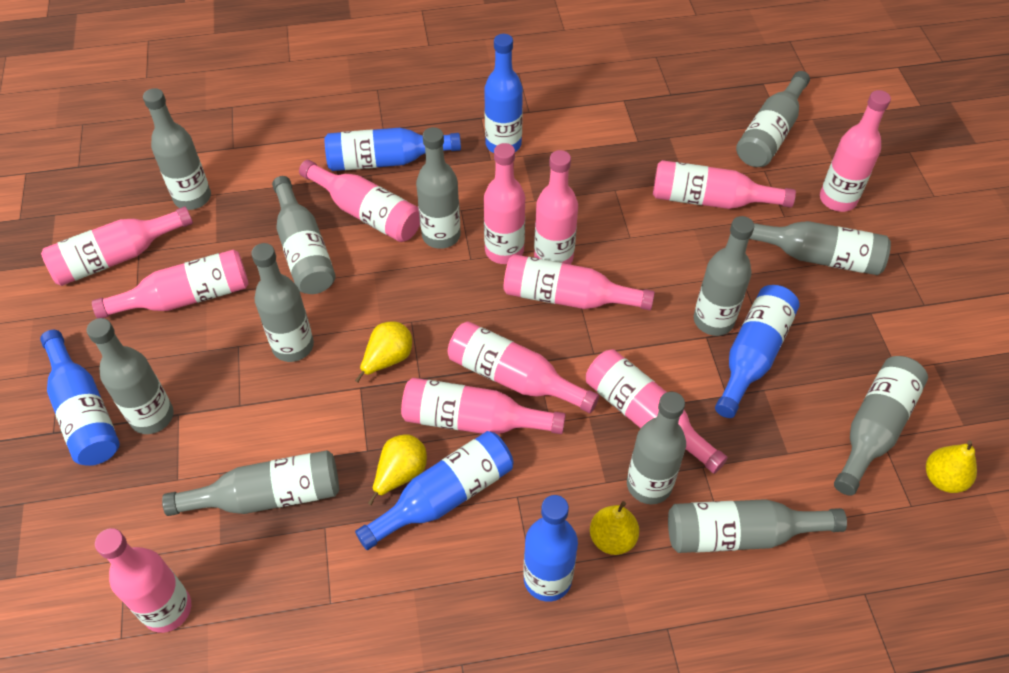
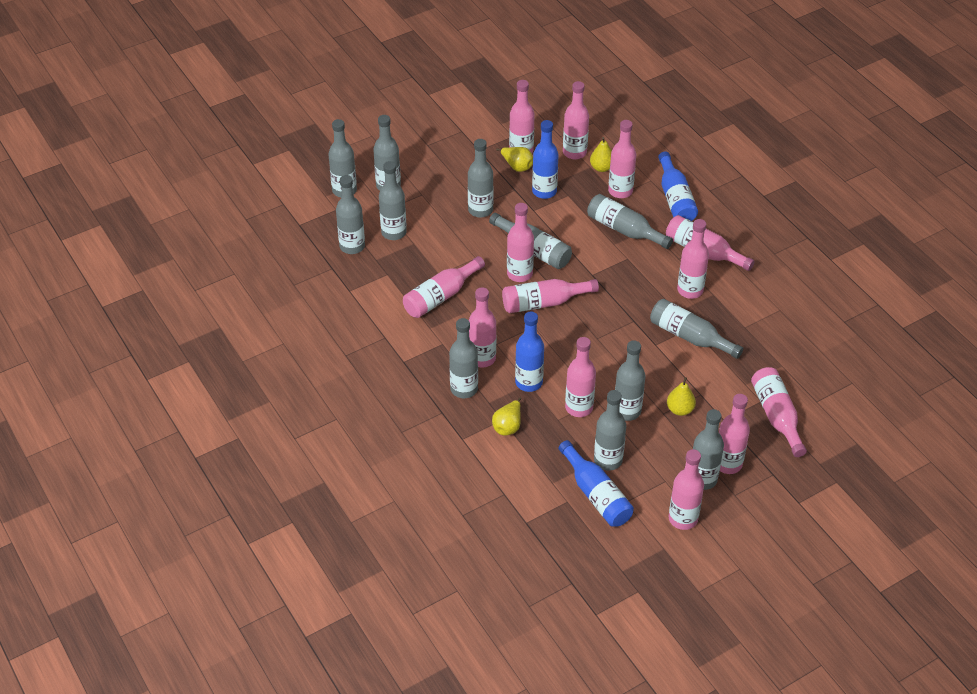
blue bottle: 6 -> 4
pink bottle: 12 -> 13

